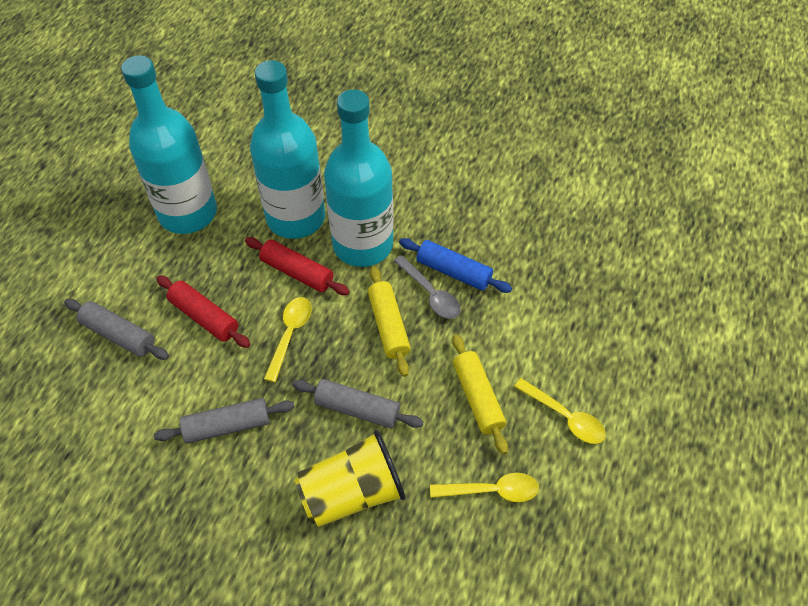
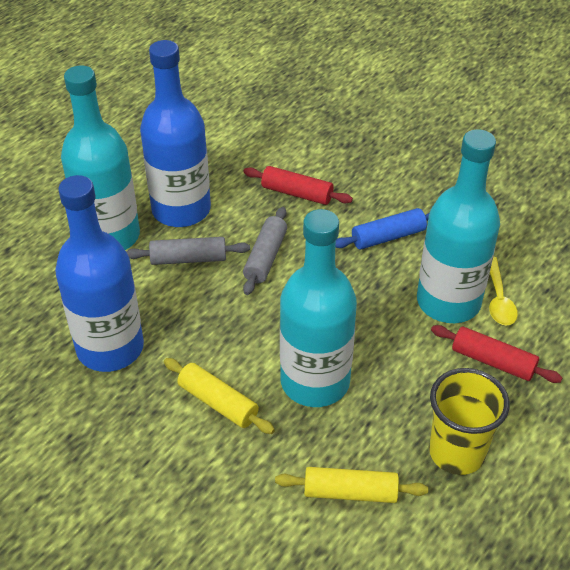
blue bottle: 0 -> 2
grey rolling pin: 3 -> 2
grey spoon: 1 -> 0
yellow spoon: 3 -> 1

